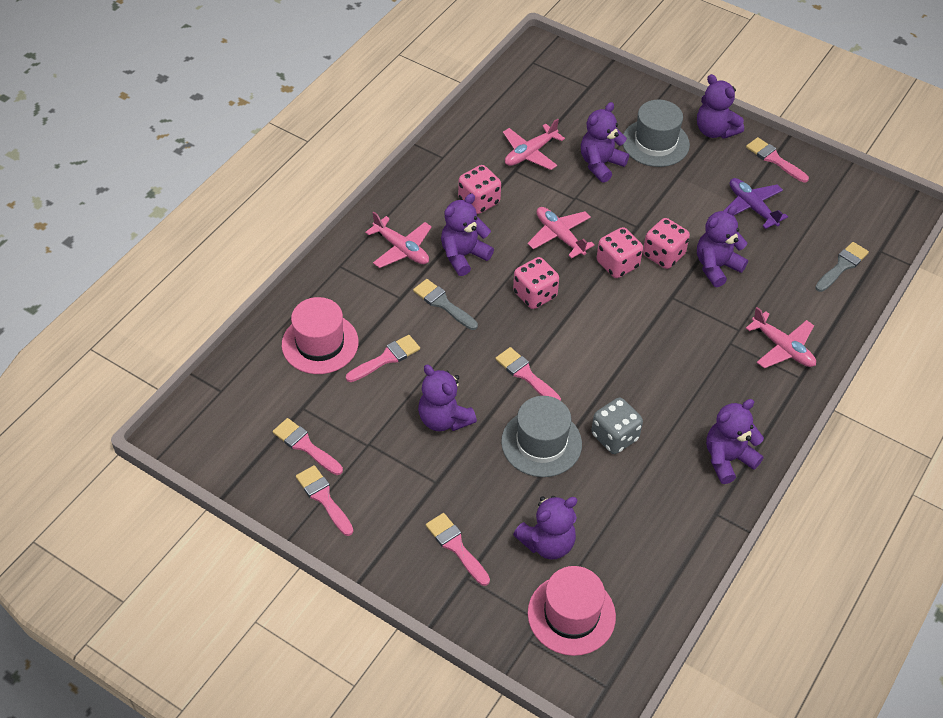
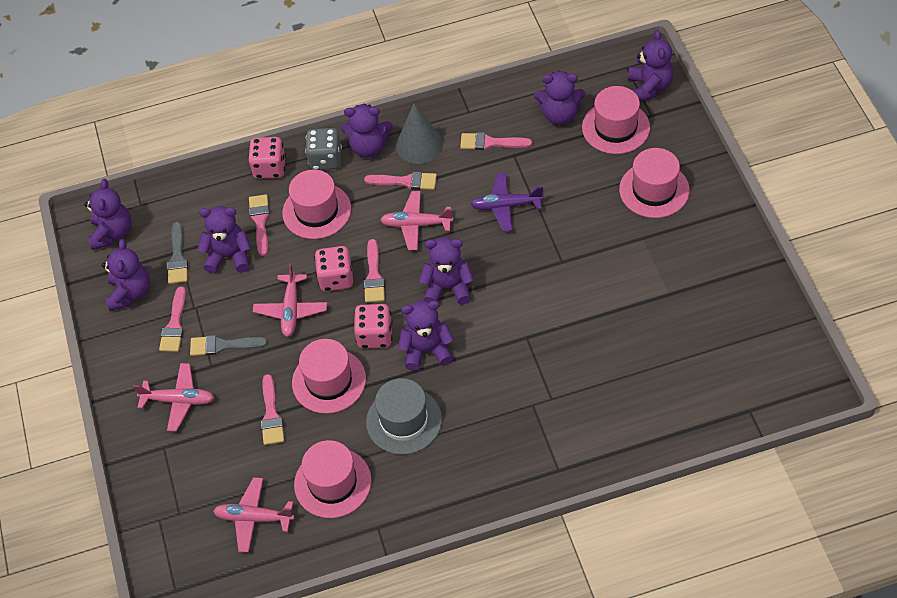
grey cone: 0 -> 1
grey hat: 2 -> 1
pink dice: 4 -> 3
pink hat: 2 -> 5
purple teddy bear: 7 -> 8

